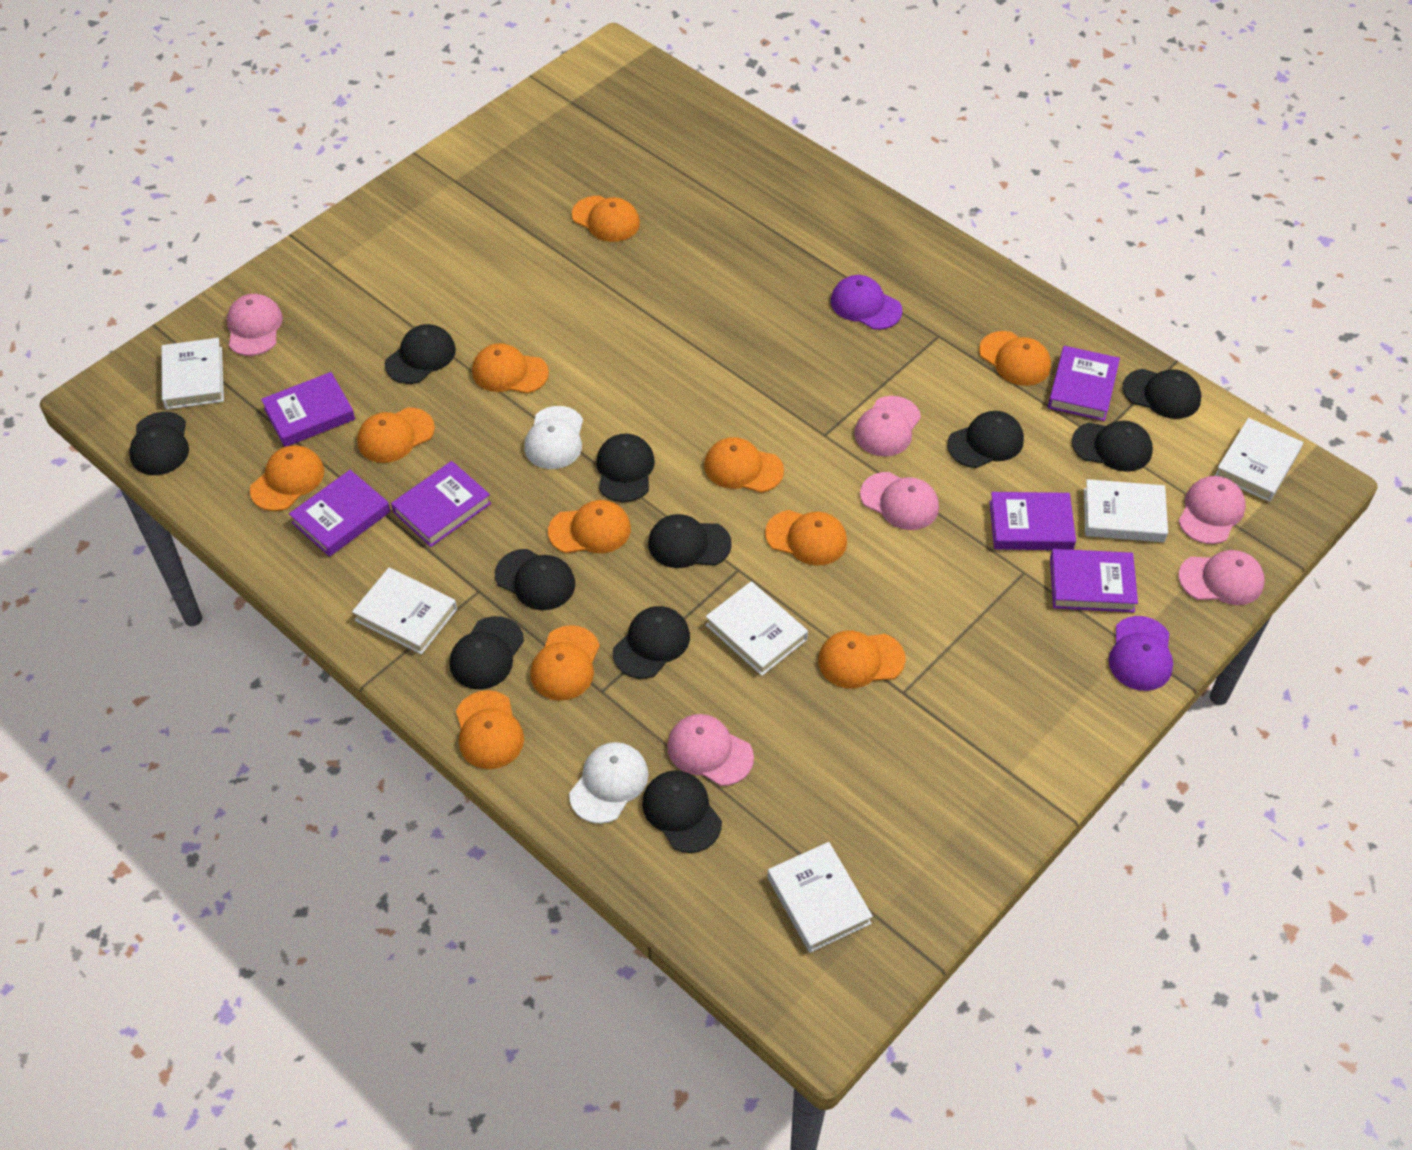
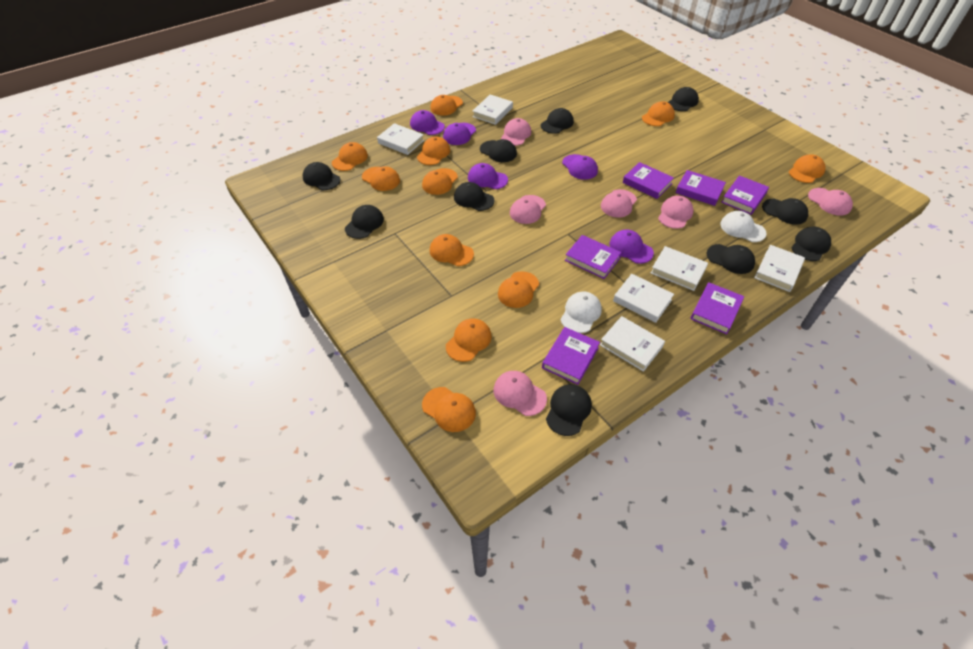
black cap: 11 -> 10
purple cap: 2 -> 5

